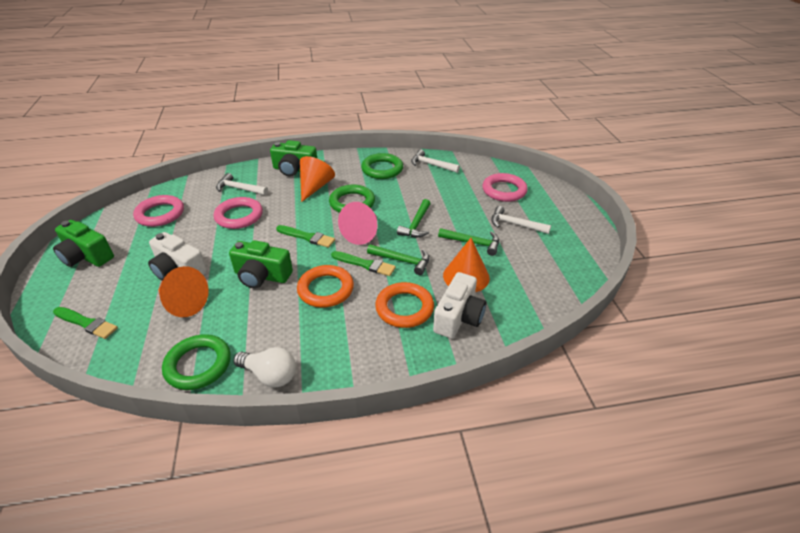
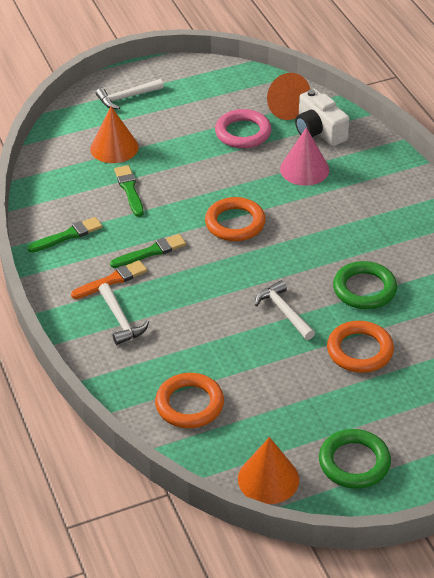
green camera: 3 -> 0
green hammer: 3 -> 0
green ring: 3 -> 2
orange brush: 0 -> 1
orange ring: 2 -> 3
pink ring: 3 -> 1
white camera: 2 -> 1
white light bulb: 1 -> 0

